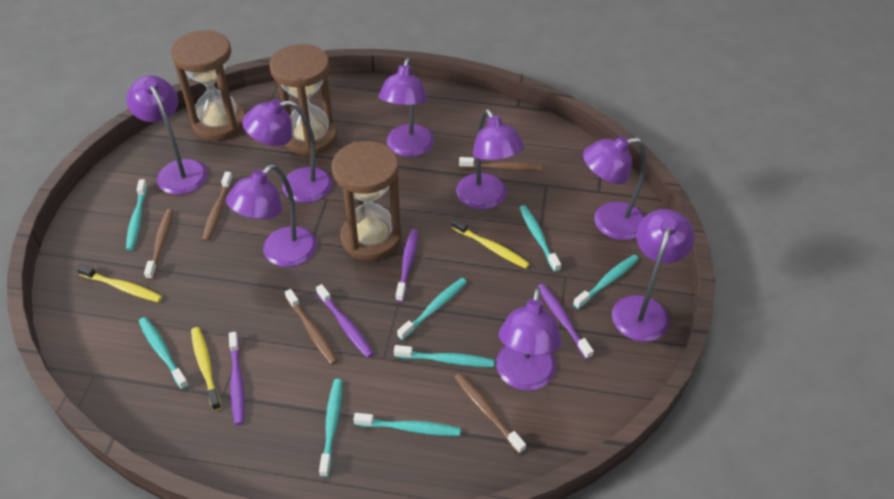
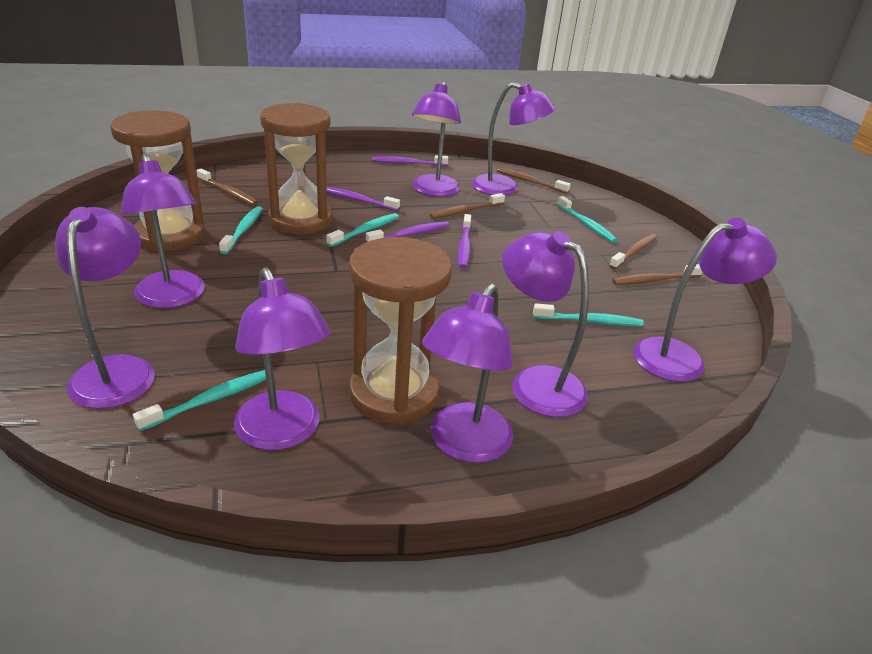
turquoise toothbrush: 8 -> 5
yellow toothbrush: 3 -> 0

